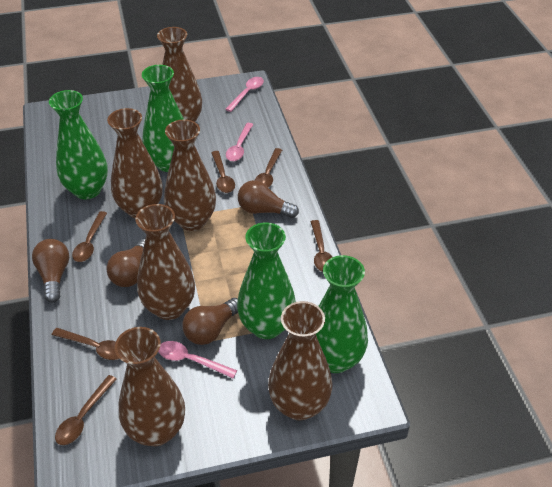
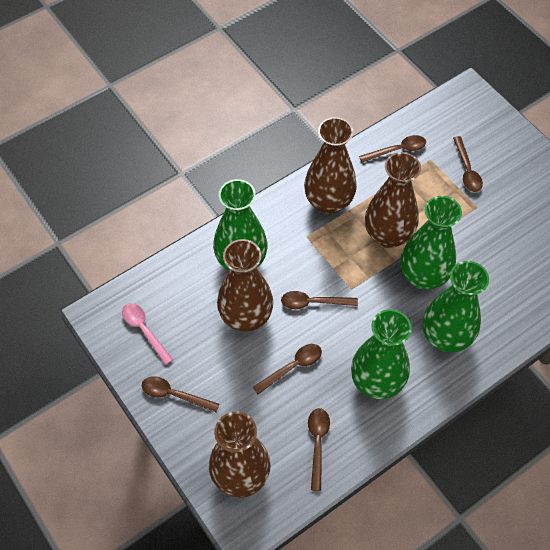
brown light bulb: 4 -> 0
brown vase: 6 -> 4
pink spoon: 3 -> 1

